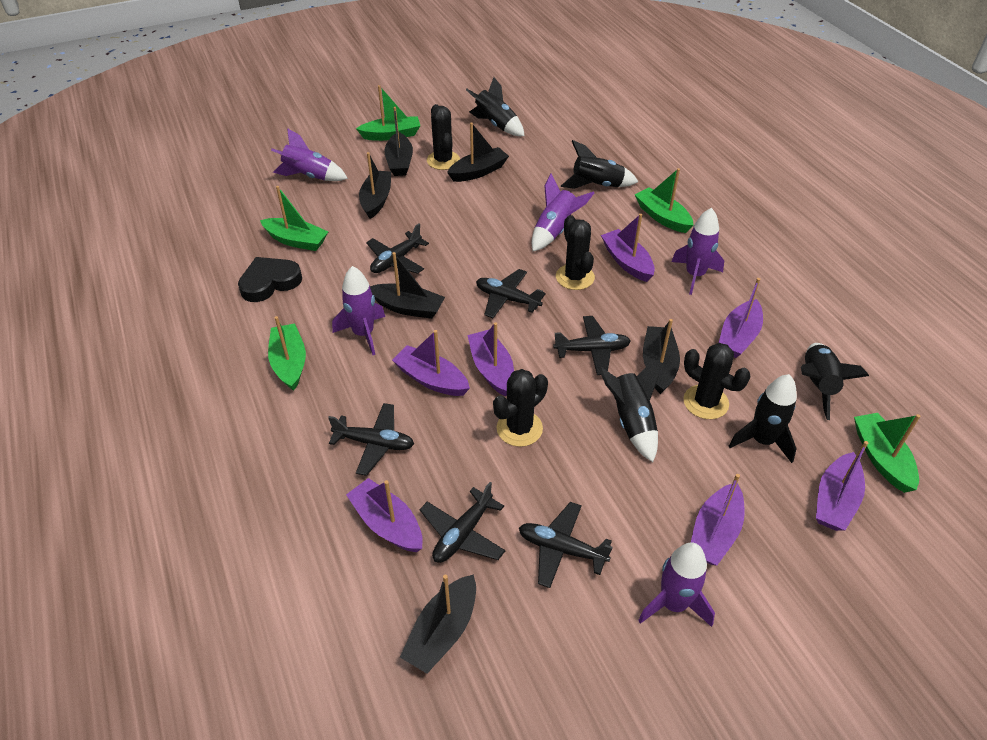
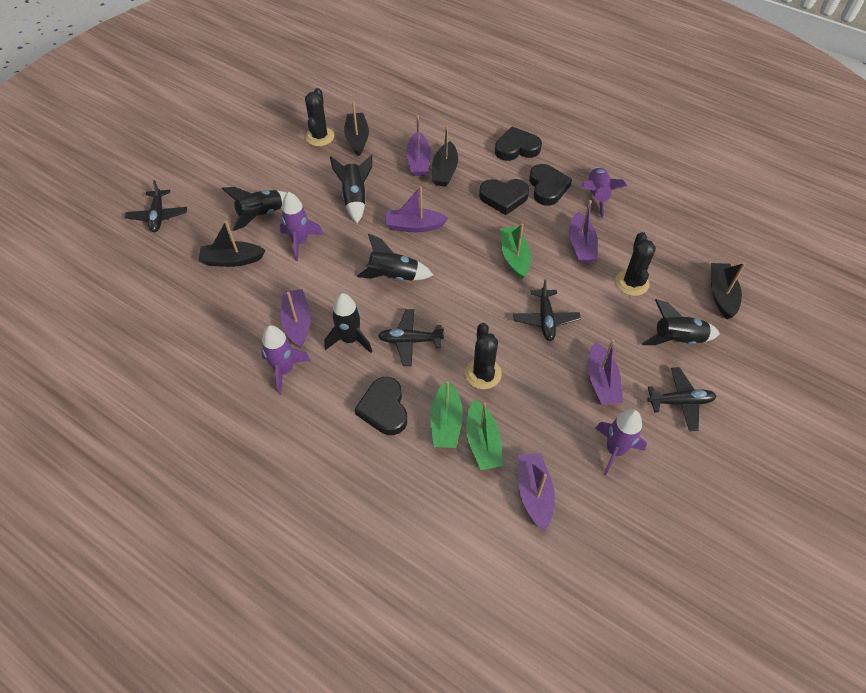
black boat: 6 -> 4
black cactus: 4 -> 3
black heart: 1 -> 4
black plane: 6 -> 4
green boat: 5 -> 3
purple boat: 7 -> 6
purple rocket: 5 -> 4

